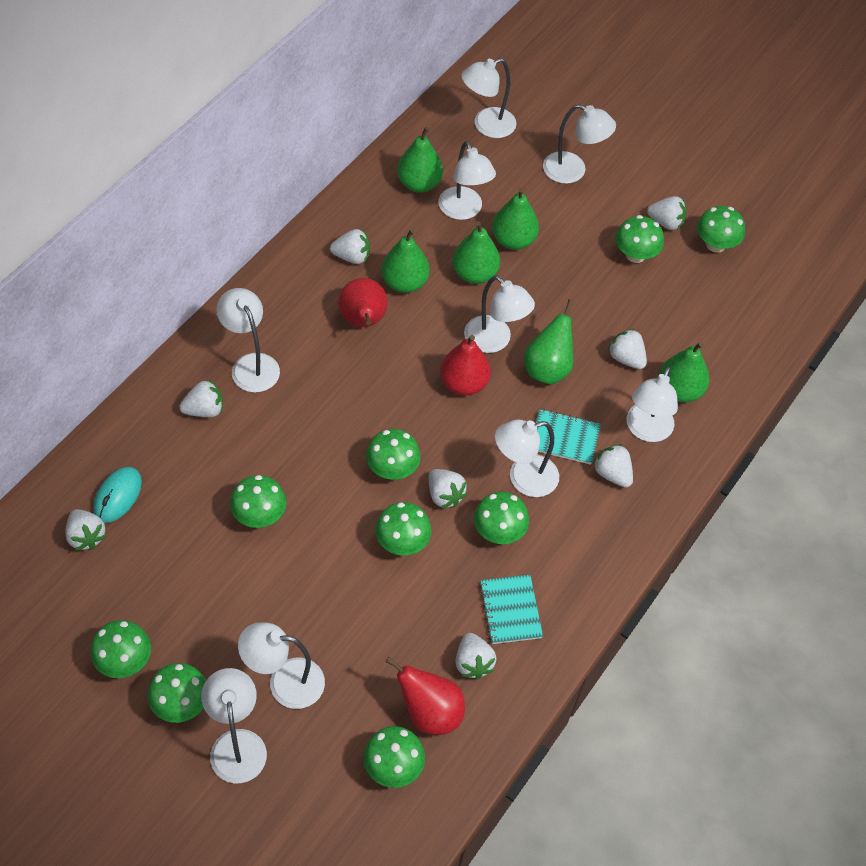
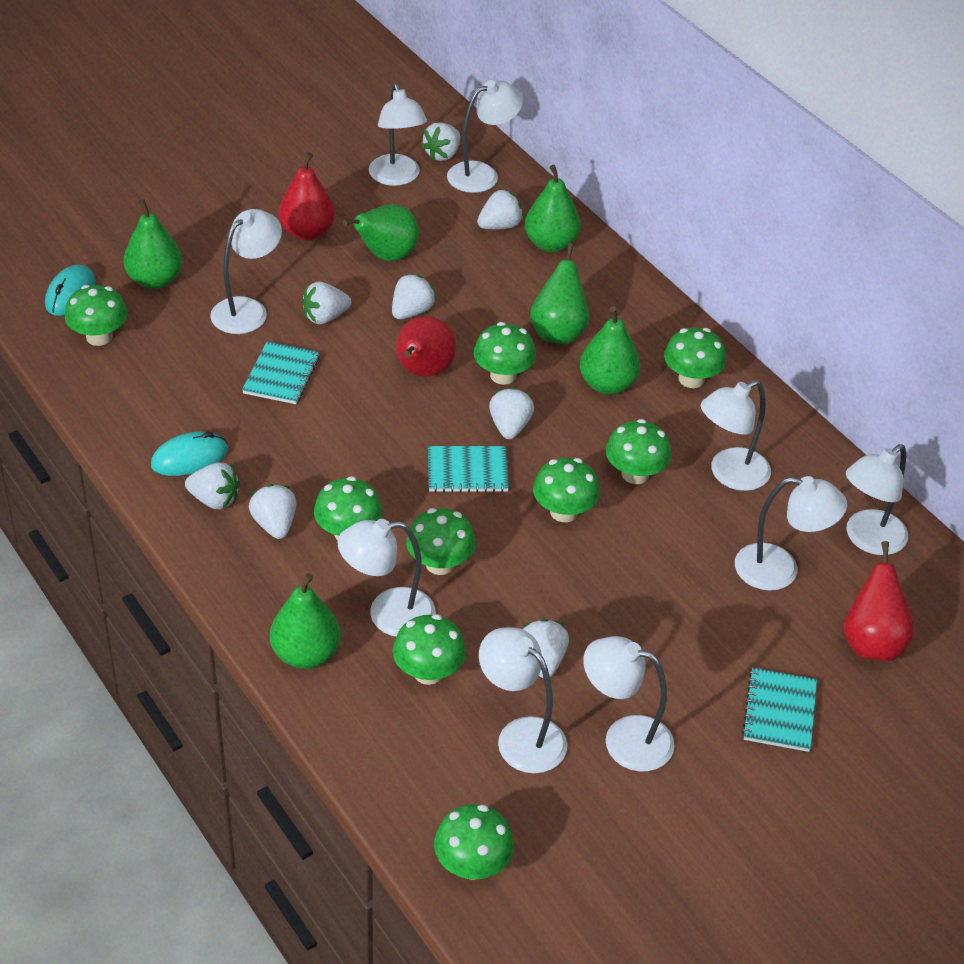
turquoise mouse: 1 -> 2
turquoise notebook: 2 -> 3

